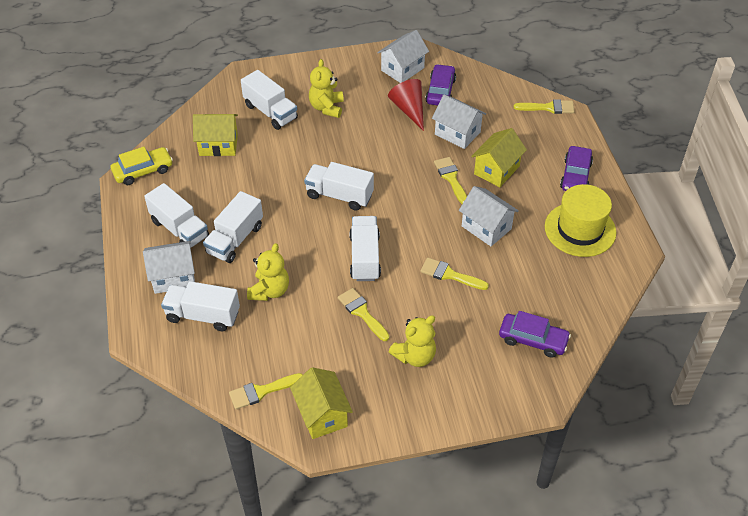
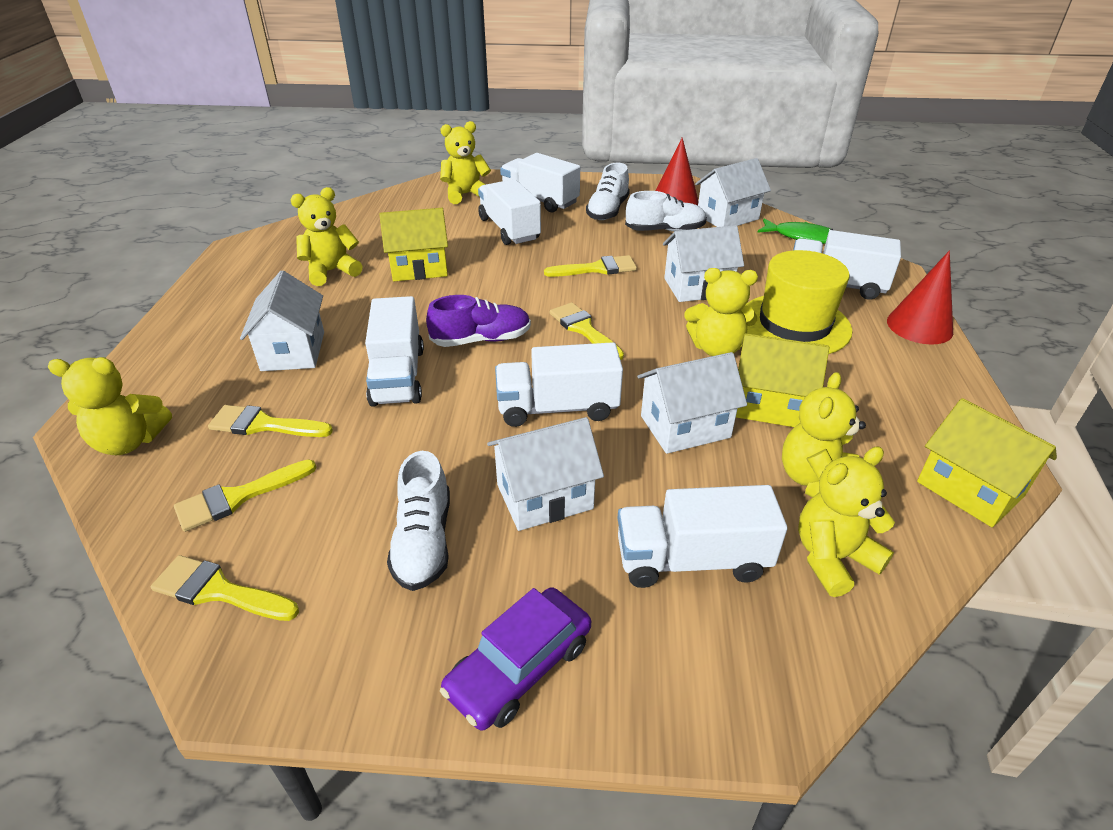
green fish: 0 -> 1
purple car: 3 -> 1
purple shoe: 0 -> 1
red cone: 1 -> 2
white house: 4 -> 5
white shoe: 0 -> 3
yellow car: 1 -> 0
yellow teddy bear: 3 -> 6

